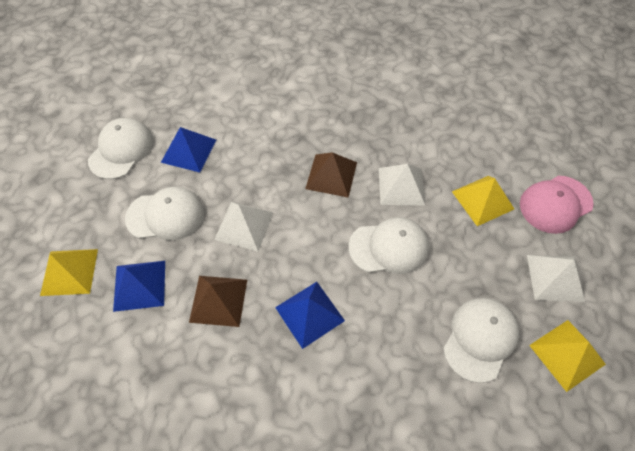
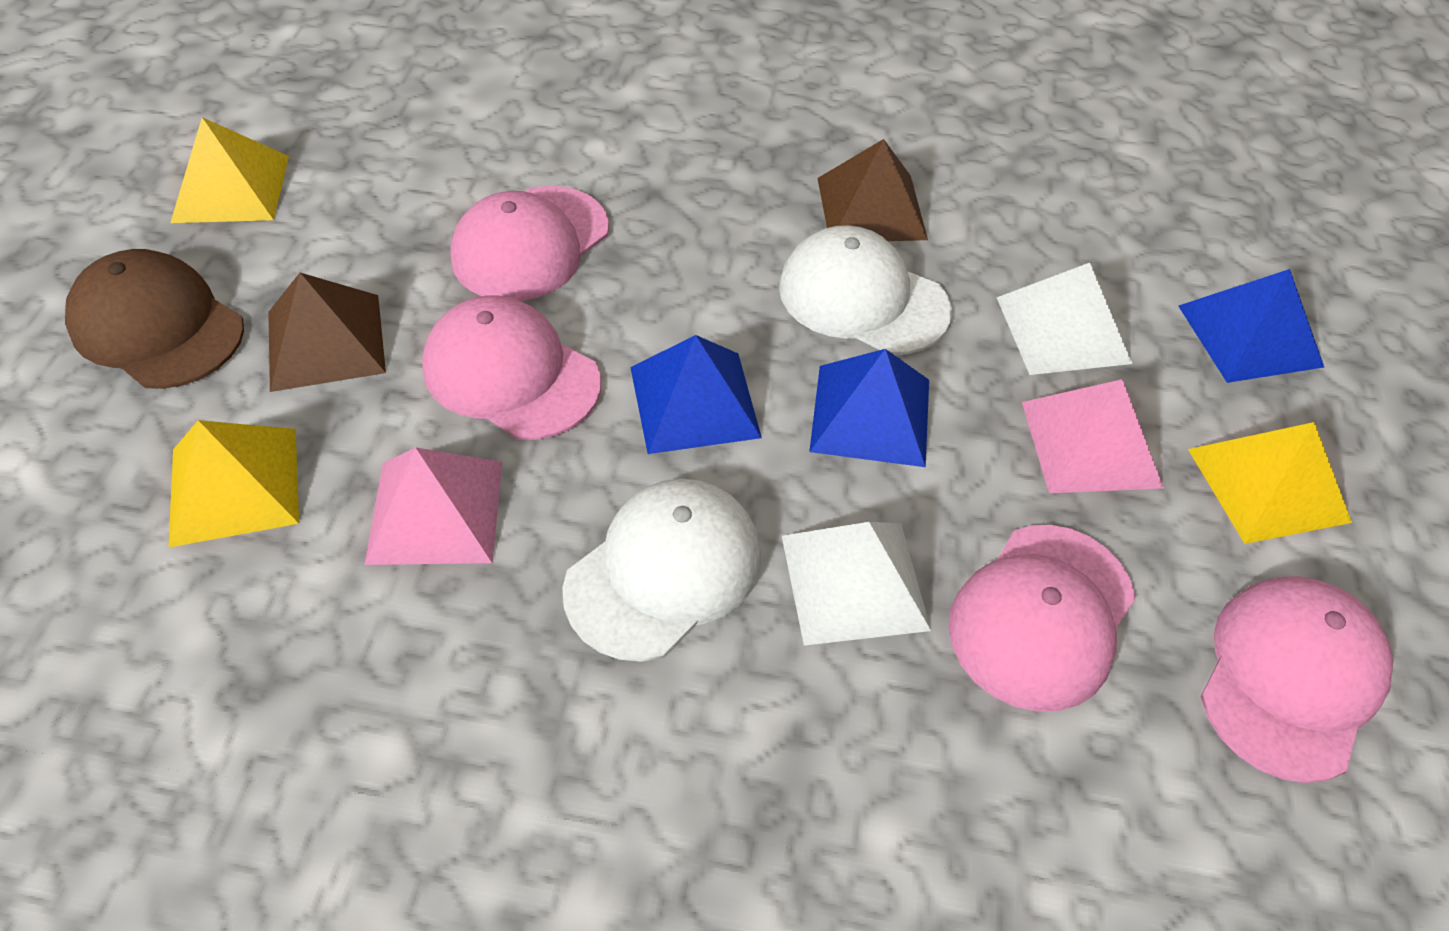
brown cap: 0 -> 1
pink cap: 1 -> 4
pink pyramid: 0 -> 2
white cap: 4 -> 2
white pyramid: 3 -> 2

